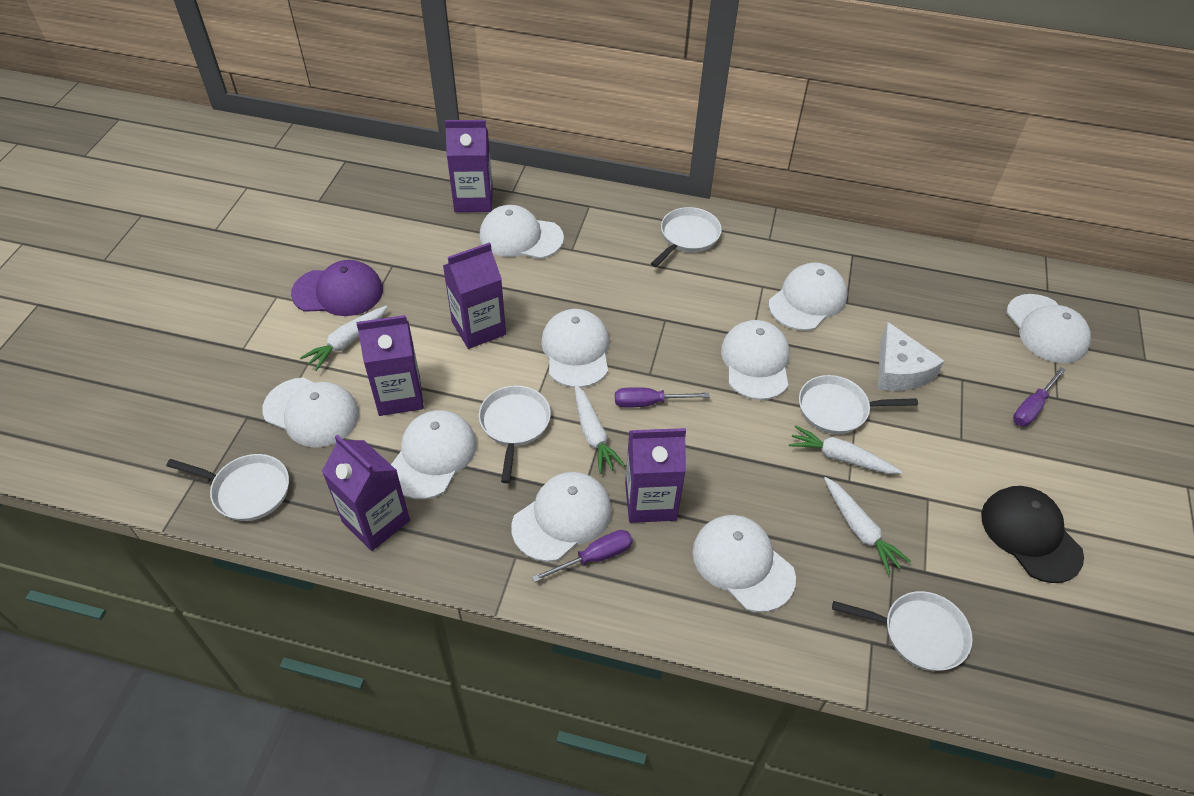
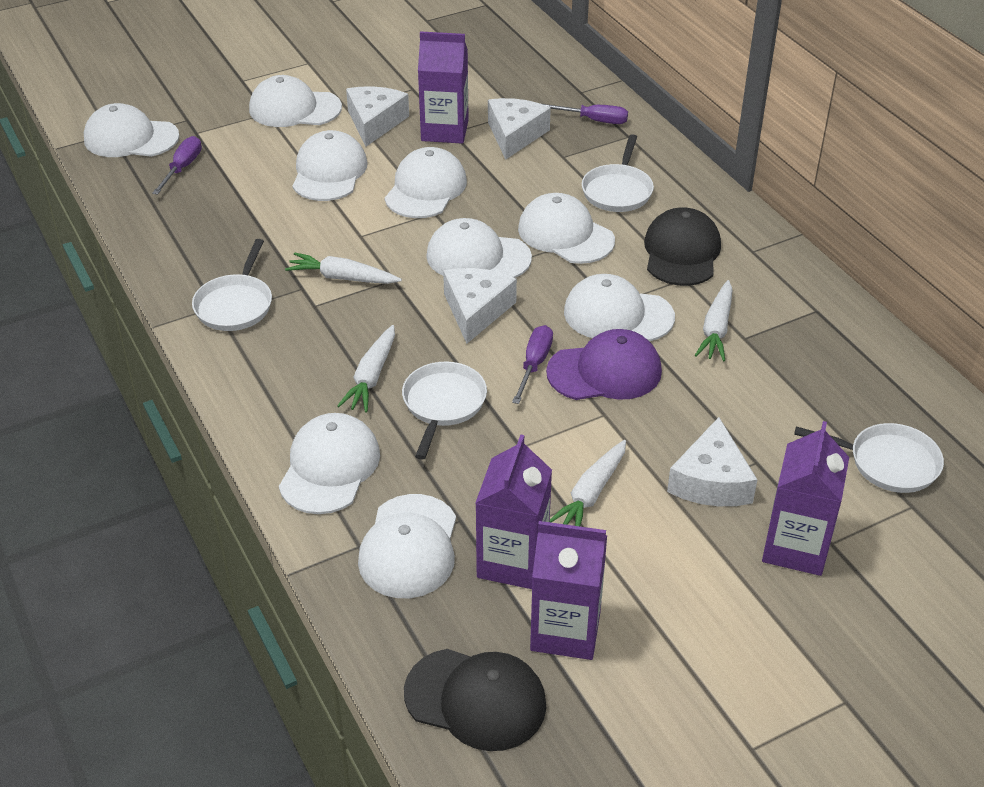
black cap: 1 -> 2
purple carton: 5 -> 4
white cheese: 1 -> 4
white pan: 5 -> 4

